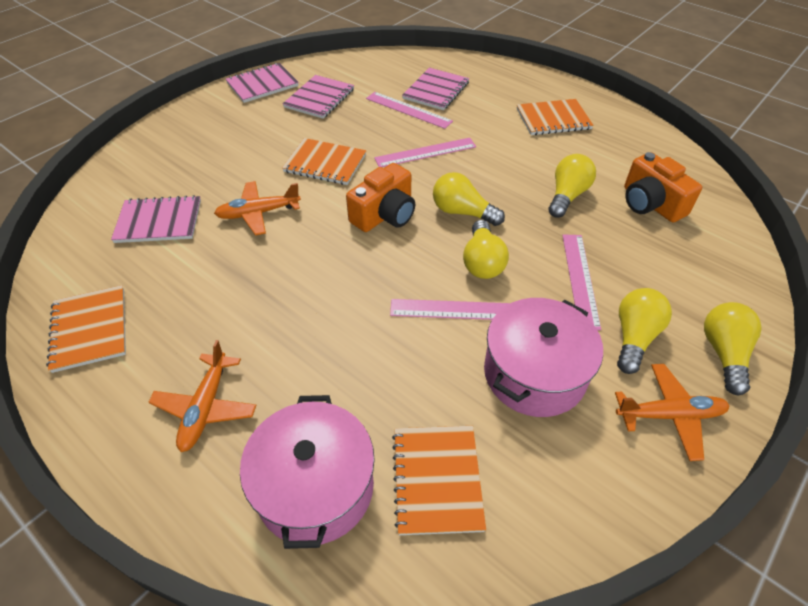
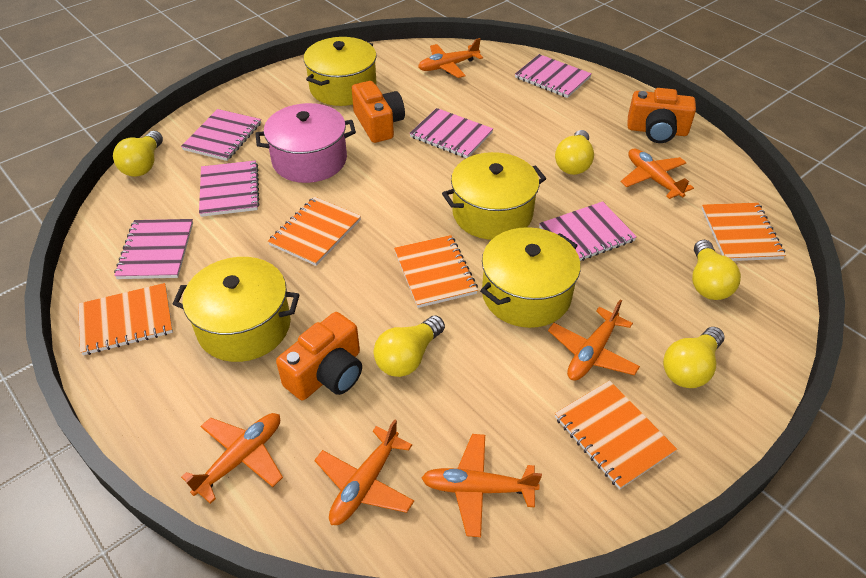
orange camera: 2 -> 3
orange notebook: 4 -> 5
orange plane: 3 -> 6
pink notebook: 4 -> 6
pink pot: 2 -> 1
pink ruler: 4 -> 0
yellow pot: 0 -> 4

